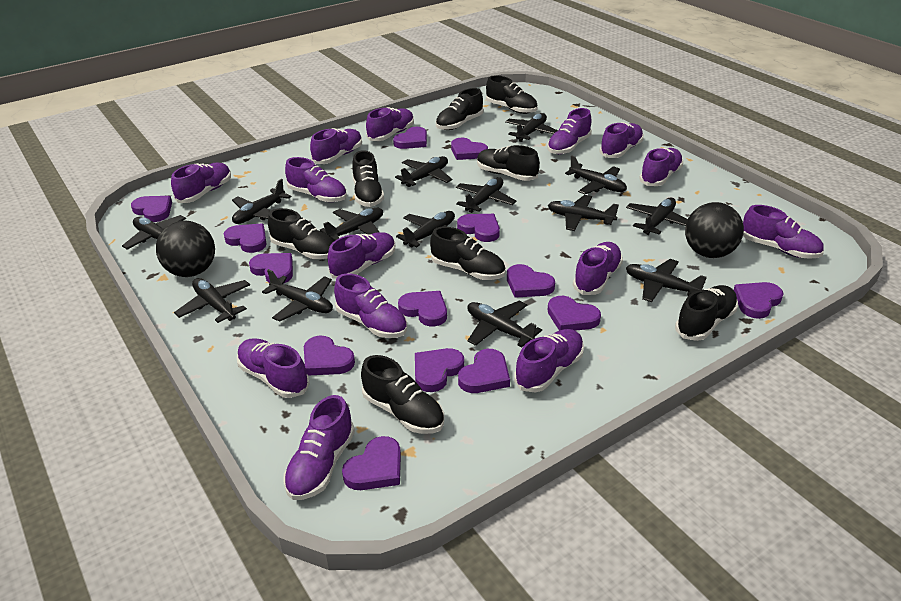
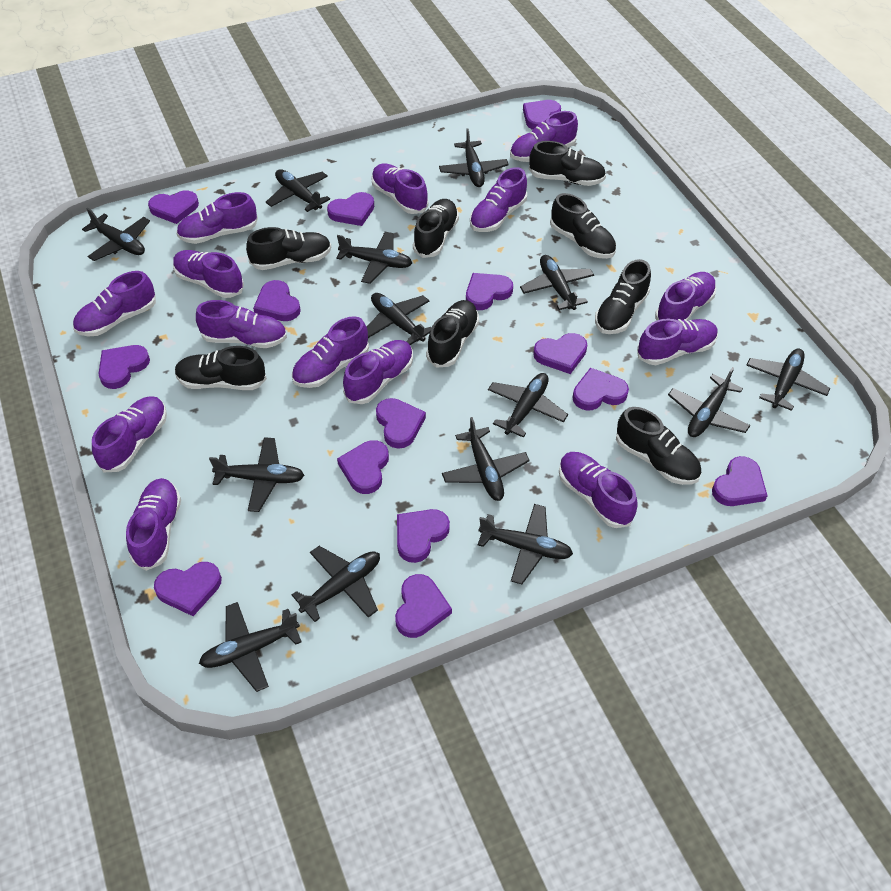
black ball: 2 -> 0

